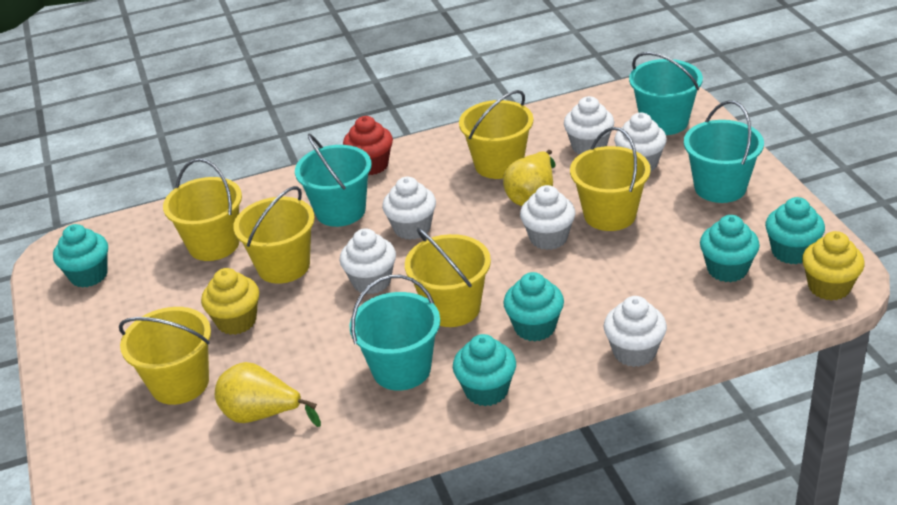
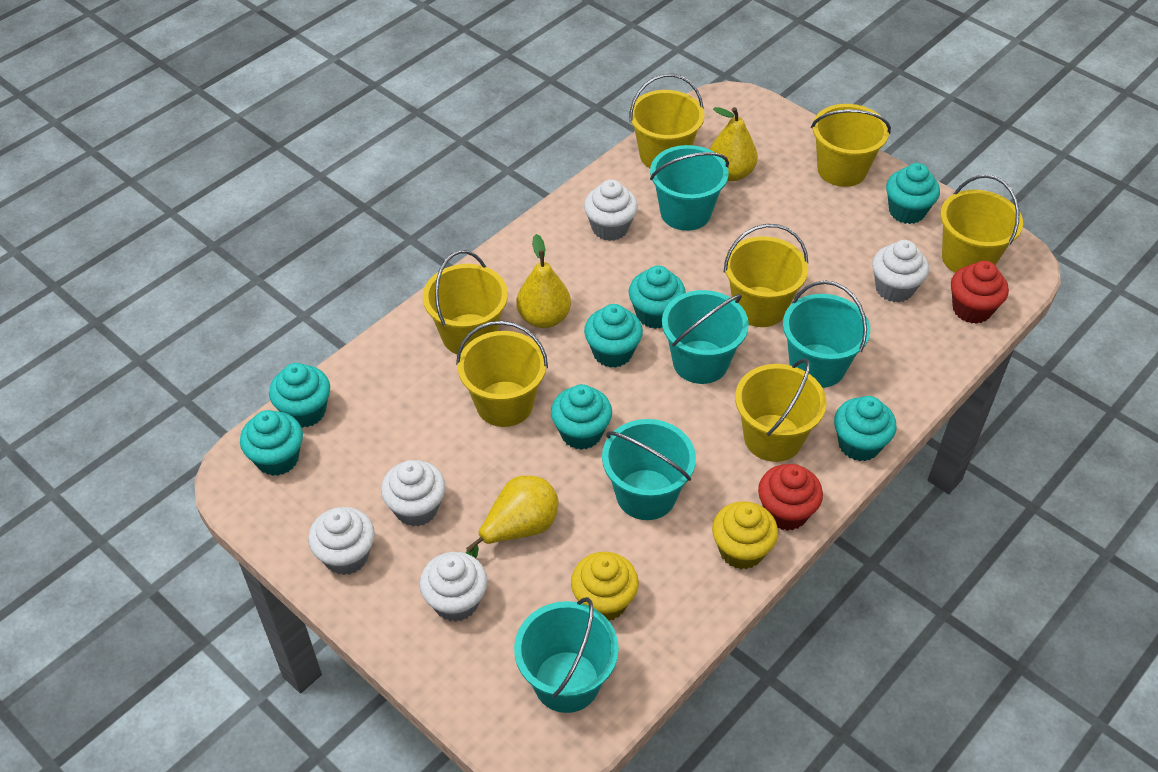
red cupcake: 1 -> 2
turquoise bucket: 4 -> 5
turquoise cupcake: 5 -> 7
white cupcake: 6 -> 5
yellow bucket: 6 -> 7
yellow pear: 2 -> 3

